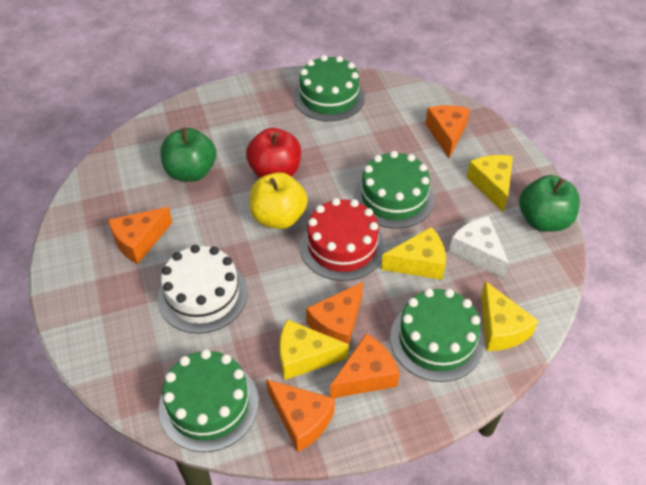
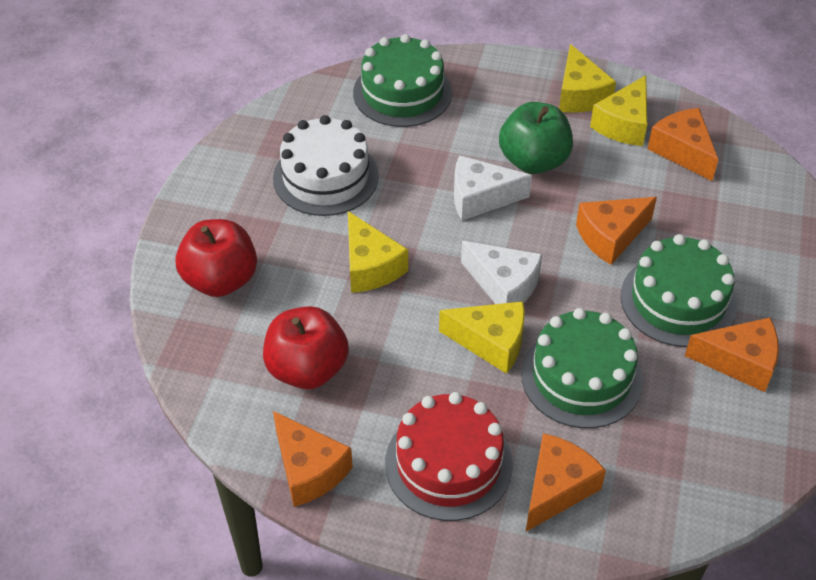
green apple: 2 -> 1
green cake: 4 -> 3
red apple: 1 -> 2
white cheese: 1 -> 2
yellow apple: 1 -> 0

